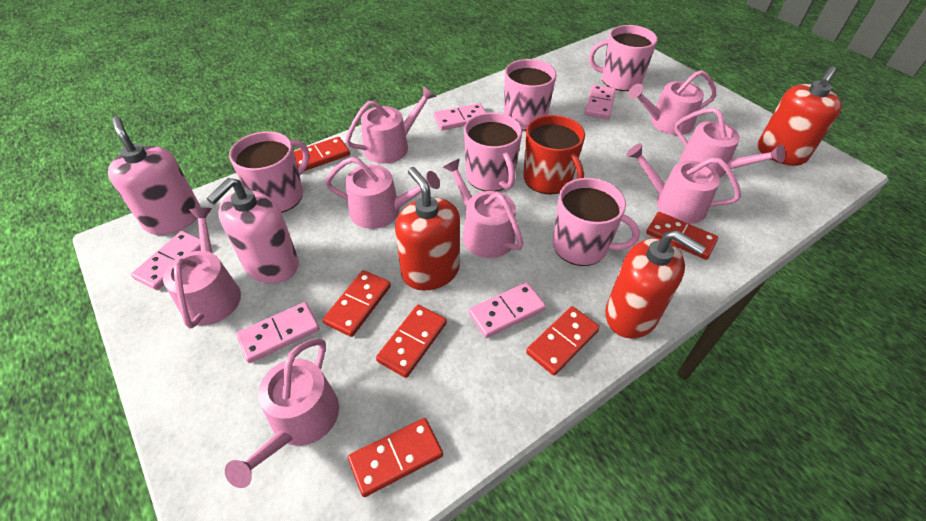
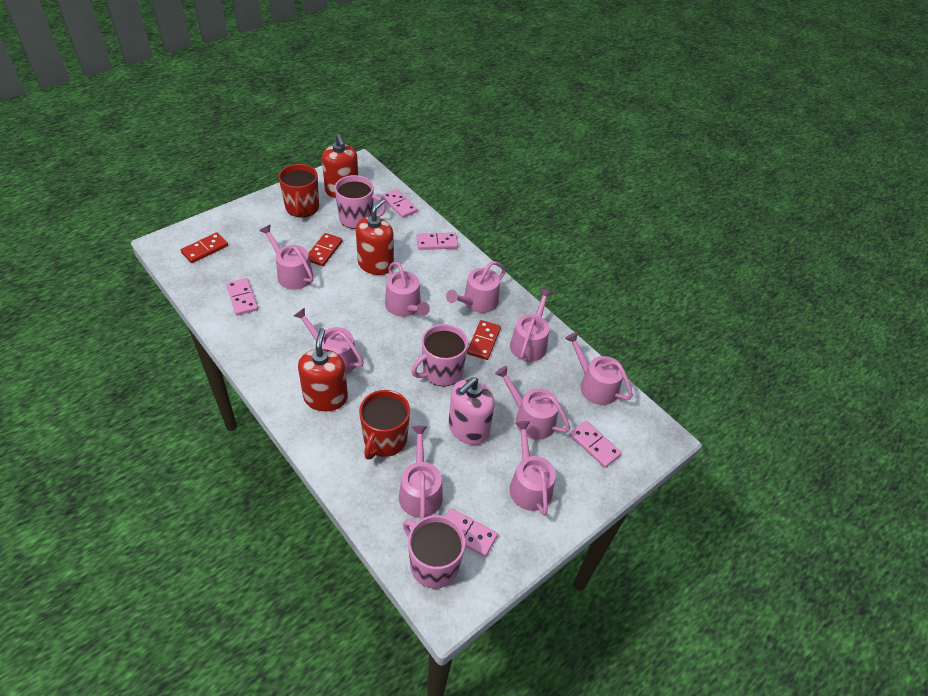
pink mug: 5 -> 3
pink soap dispenser: 2 -> 1
pink watering can: 8 -> 9
red domino: 6 -> 3
red mug: 1 -> 2

